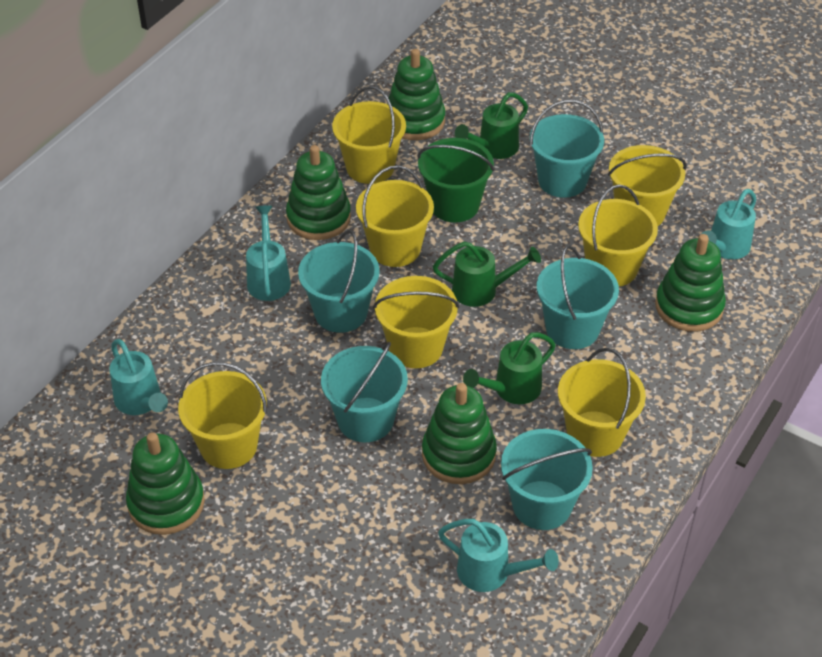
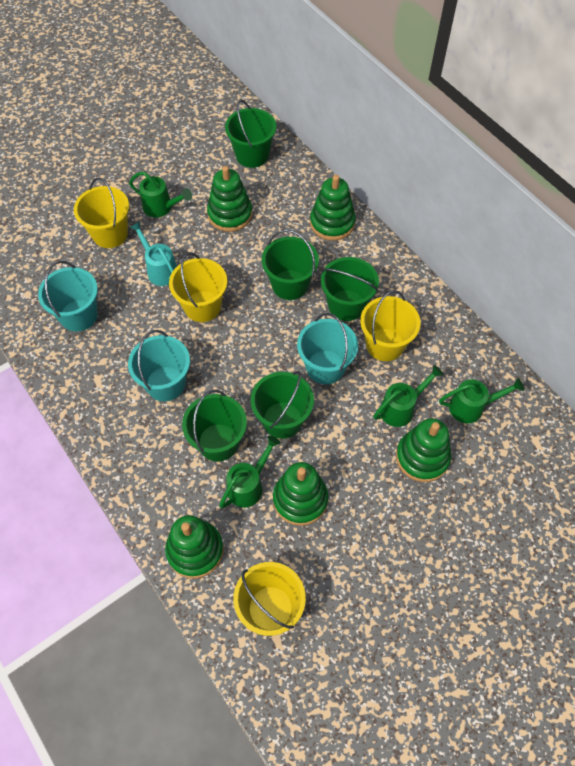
green bucket: 1 -> 5
green watering can: 3 -> 4
turquoise bucket: 5 -> 3
turquoise watering can: 4 -> 1
yellow bucket: 7 -> 4

